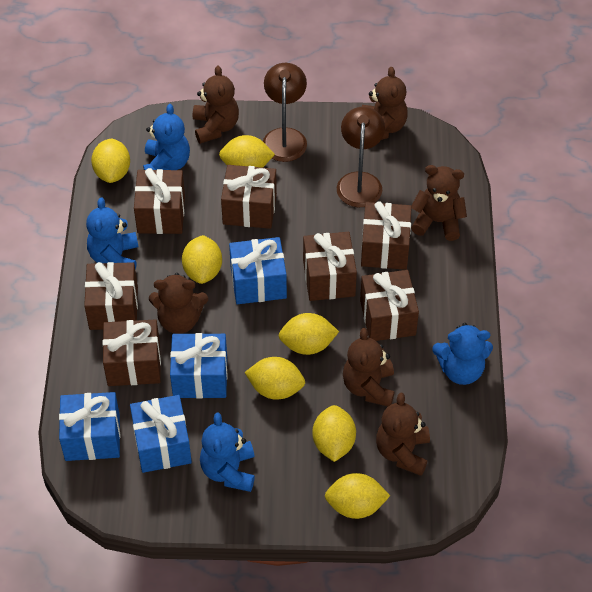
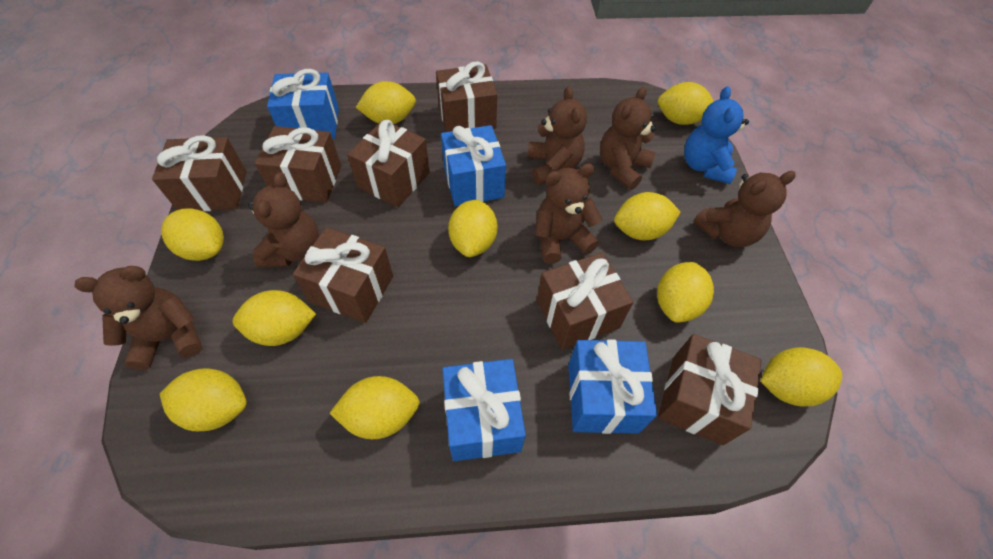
blue teddy bear: 4 -> 1
brown lamp: 2 -> 0
yellow lemon: 7 -> 10

